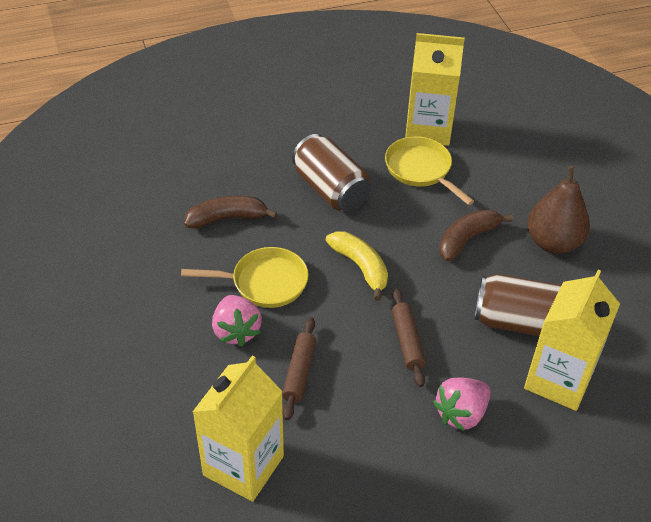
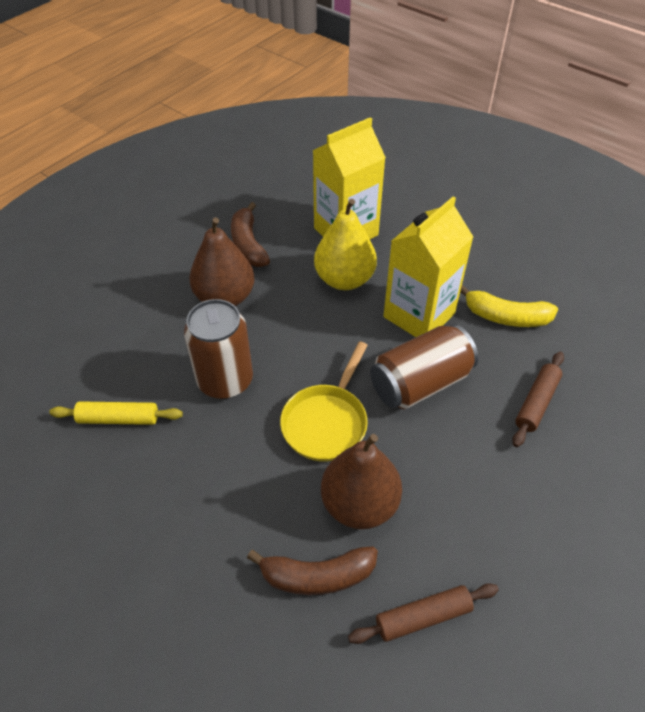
brown pear: 1 -> 2
pink strawberry: 2 -> 0
yellow carton: 3 -> 2
yellow pan: 2 -> 1
yellow pear: 0 -> 1
yellow rolling pin: 0 -> 1

